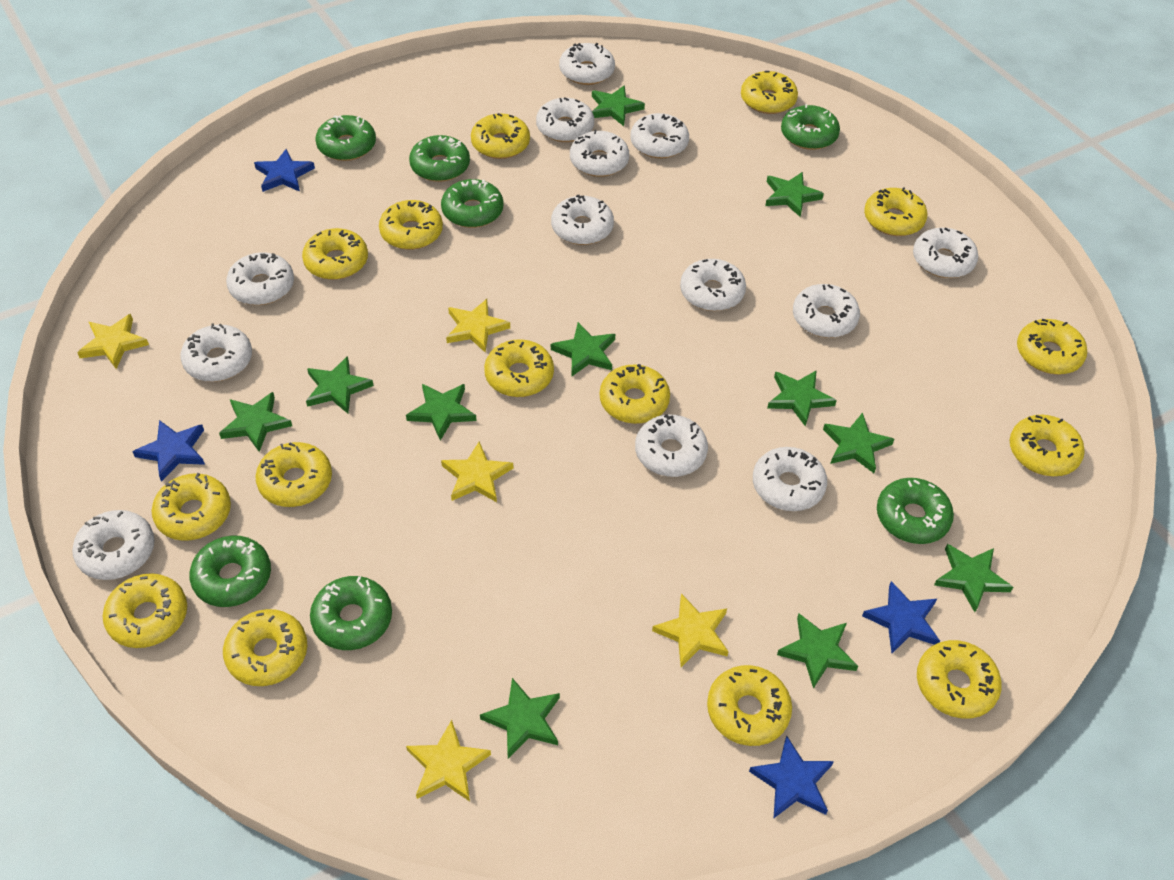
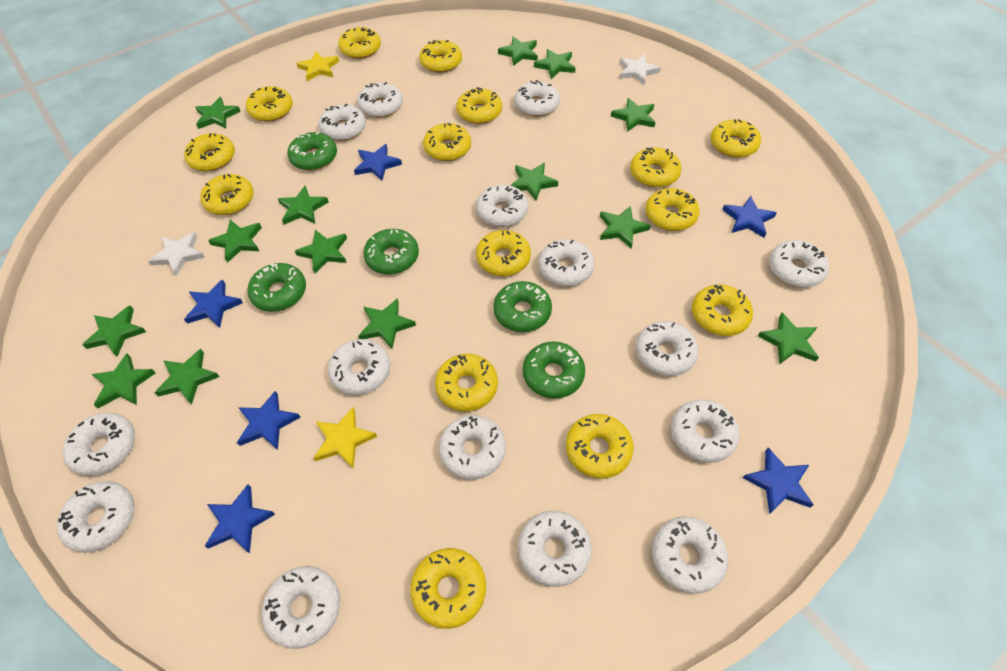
blue star: 4 -> 6
green donut: 7 -> 5
green star: 11 -> 14
white donut: 13 -> 15
white star: 0 -> 2
yellow star: 5 -> 2

